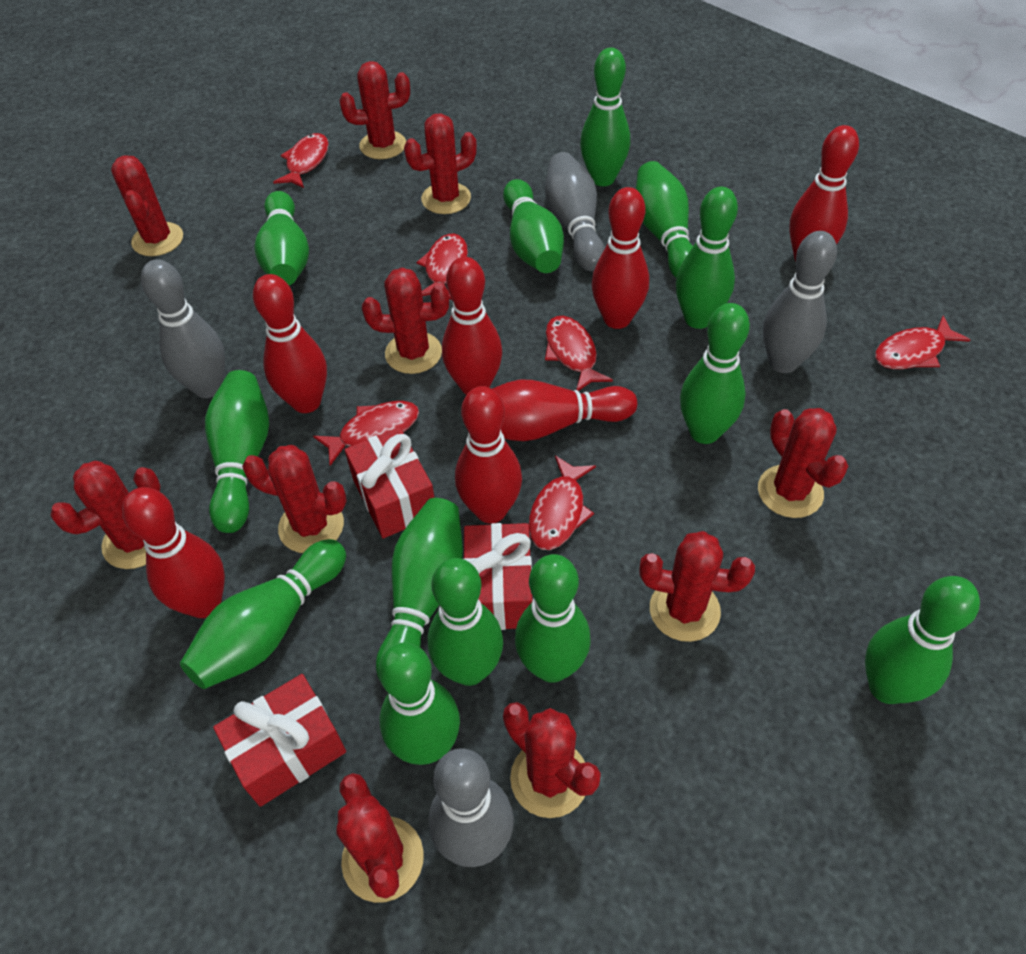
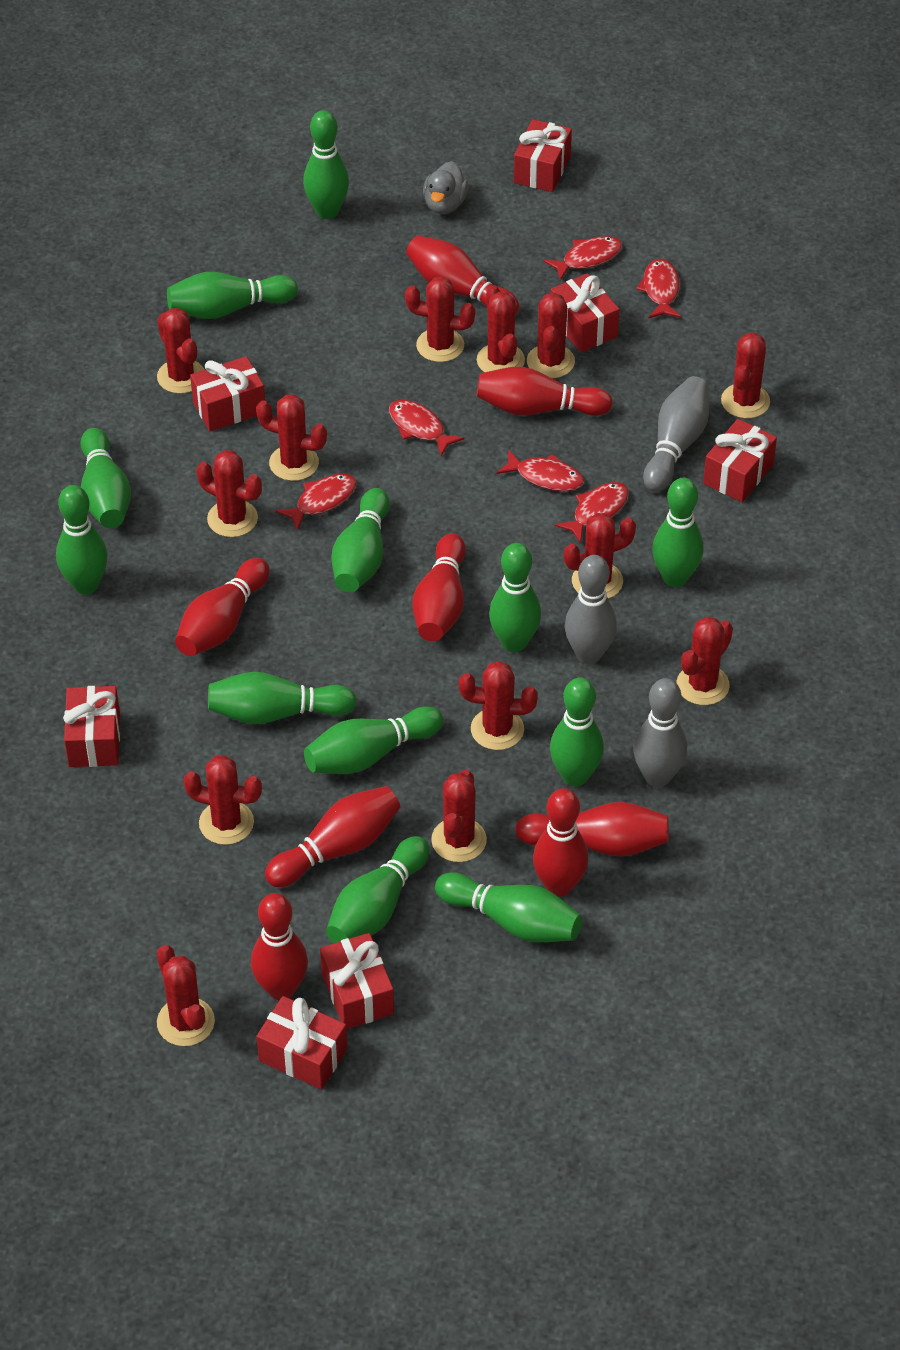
green bowling pin: 13 -> 12
grey bowling pin: 4 -> 3
grey duck: 0 -> 1
red bowling pin: 7 -> 8
red cactus: 10 -> 13
red gift: 3 -> 7

